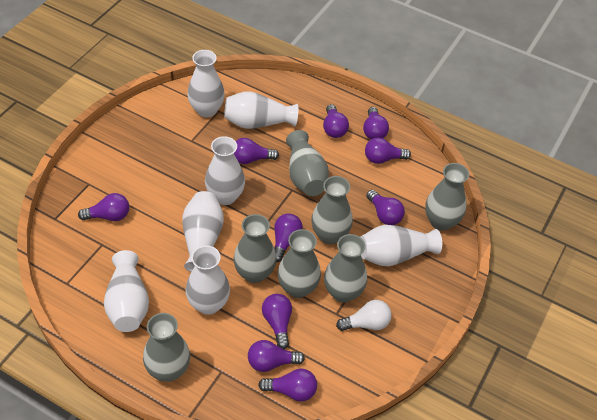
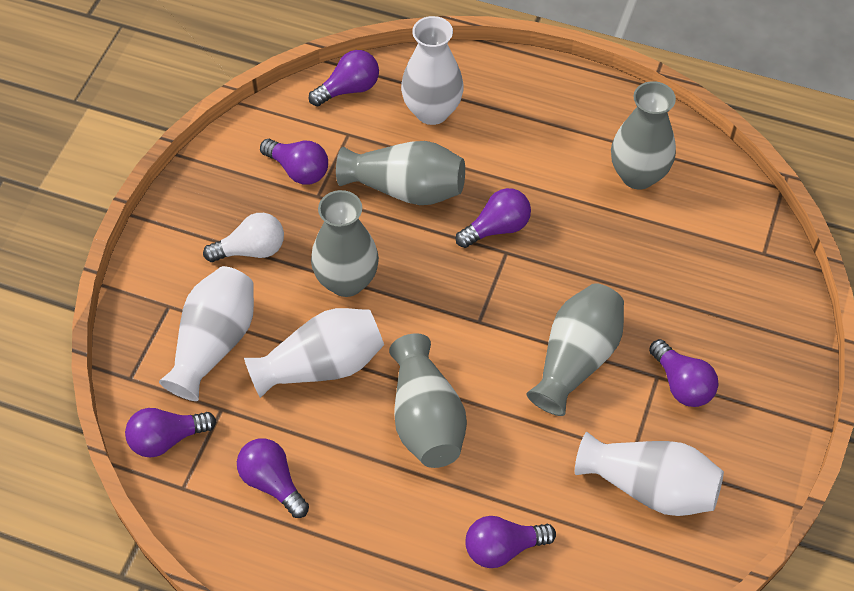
grey vase: 7 -> 5
purple light bulb: 10 -> 7
white vase: 7 -> 4

